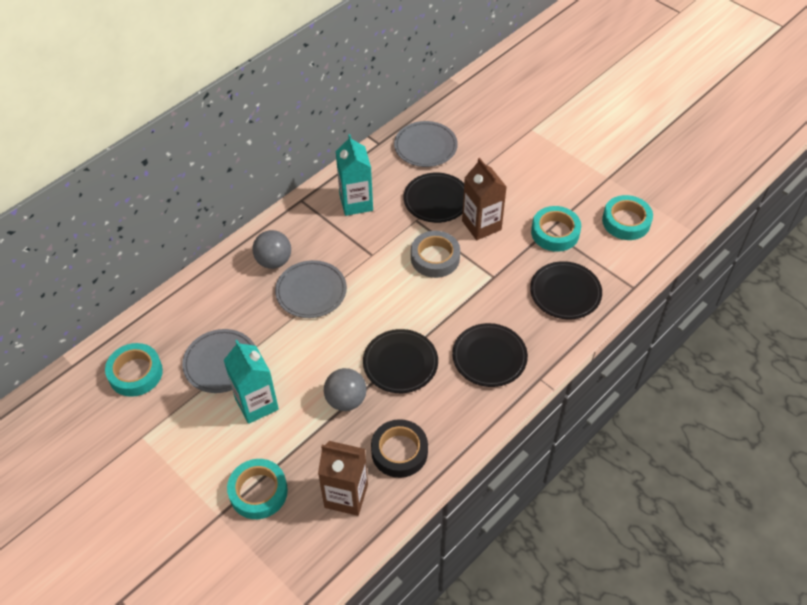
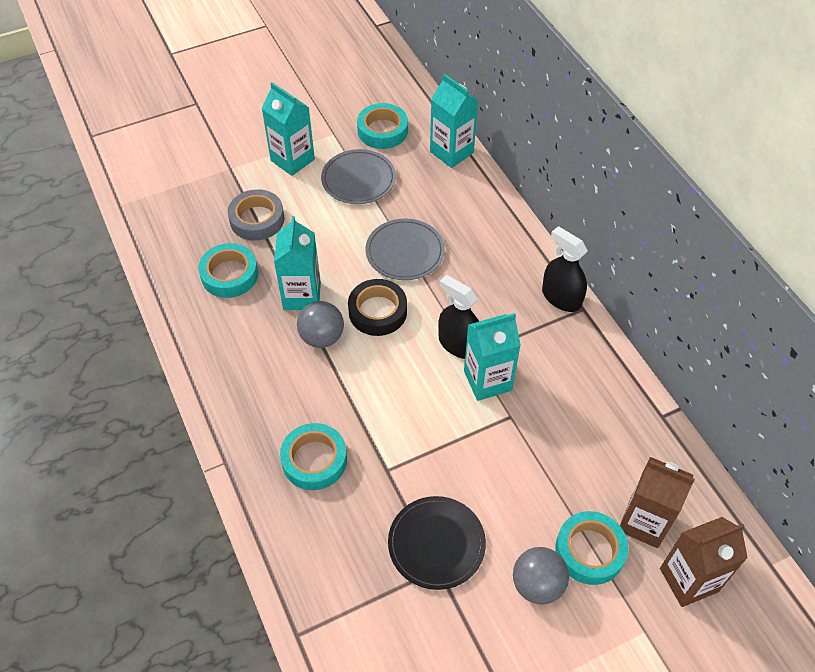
black plate: 4 -> 1
black spray bottle: 0 -> 2
grey plate: 3 -> 2
turquoise carton: 2 -> 4

